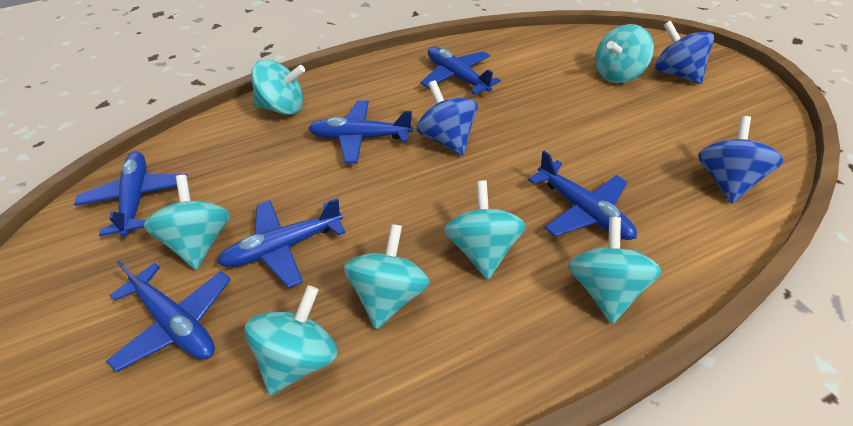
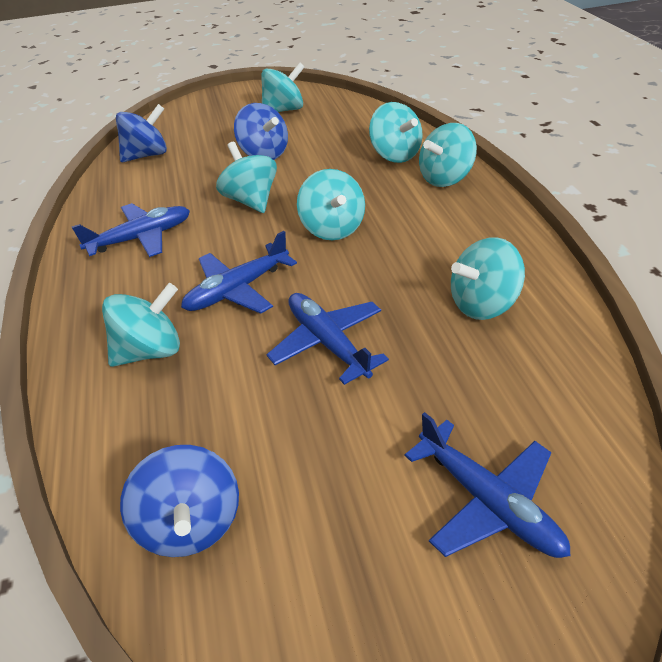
blue plane: 6 -> 4

